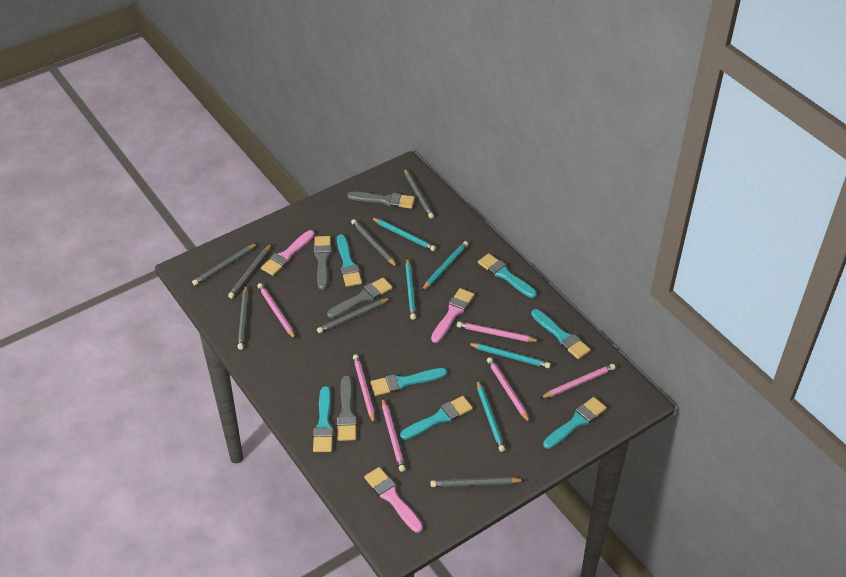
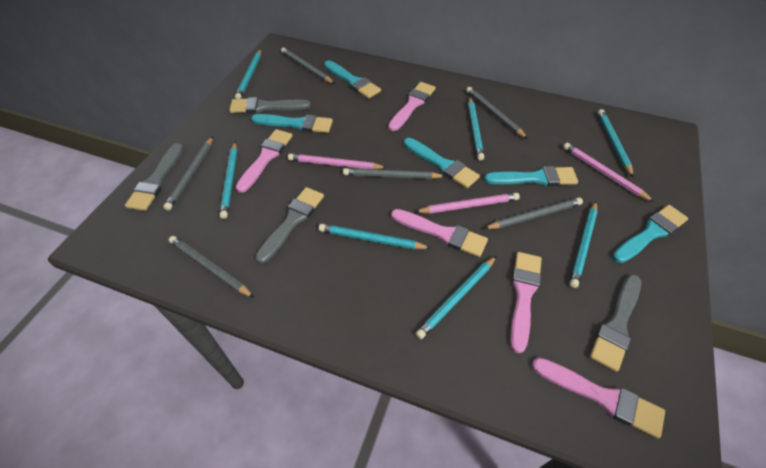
grey pencil: 7 -> 6
pink brush: 3 -> 5
pink pencil: 6 -> 3
turquoise brush: 7 -> 5
turquoise pencil: 5 -> 7

